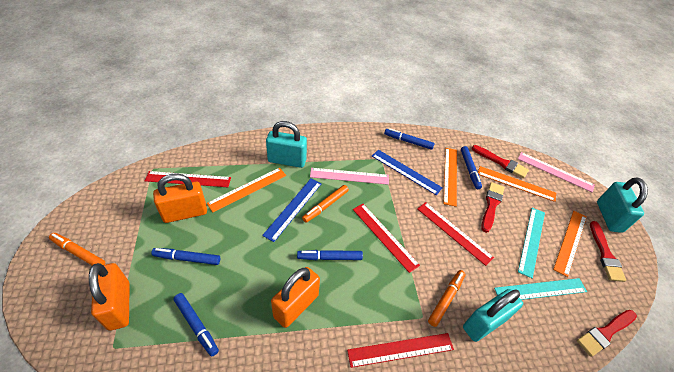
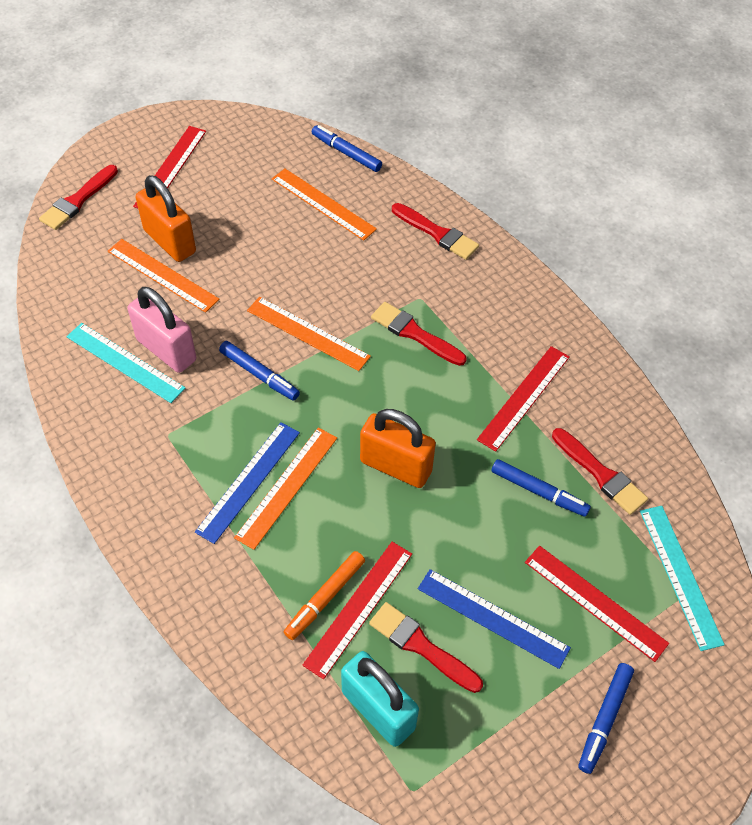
blue marker: 5 -> 4
orange marker: 3 -> 1
orange padlock: 3 -> 2
pink padlock: 0 -> 1
pink ruler: 2 -> 0
red brush: 4 -> 5
turquoise padlock: 3 -> 1

